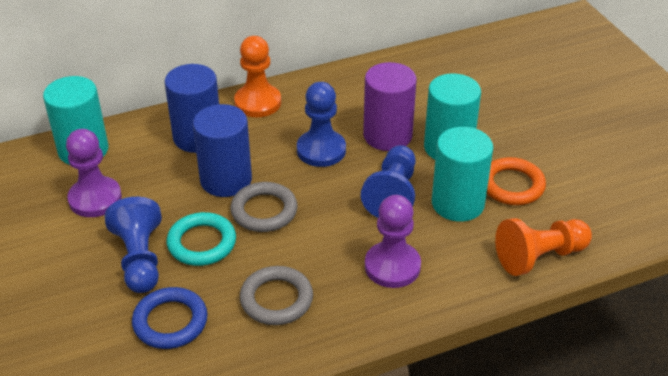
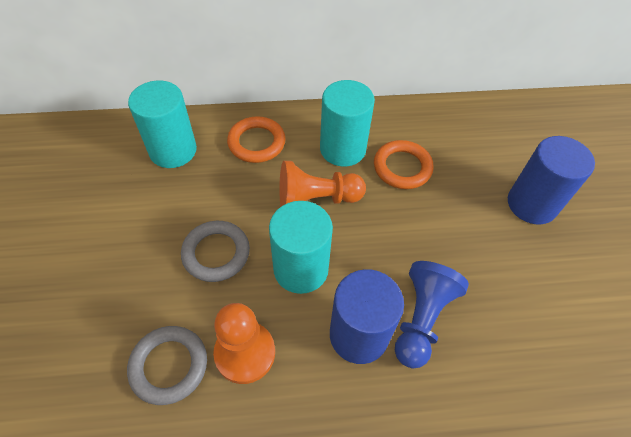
blue pawn: 3 -> 1
blue ring: 1 -> 0
orange ring: 1 -> 2
purple cylinder: 1 -> 0
purple pawn: 2 -> 0
turquoise ring: 1 -> 0

